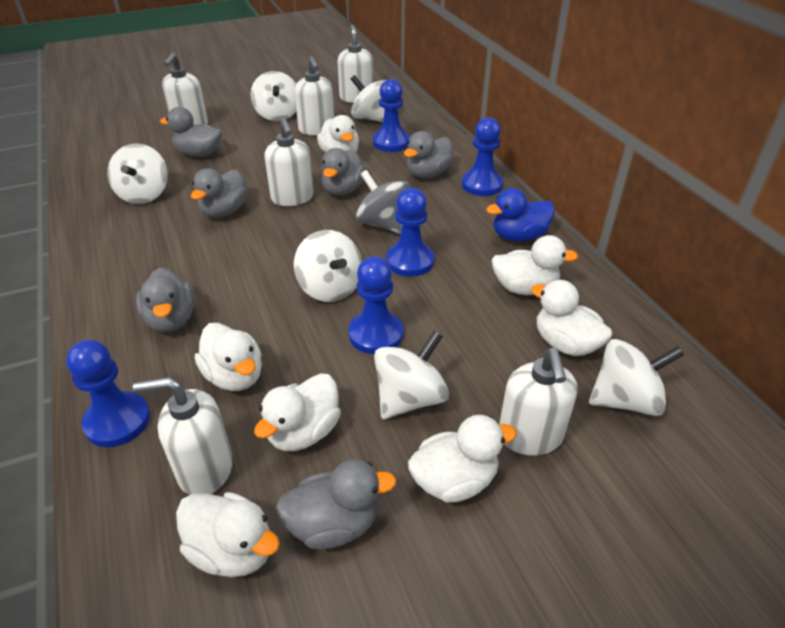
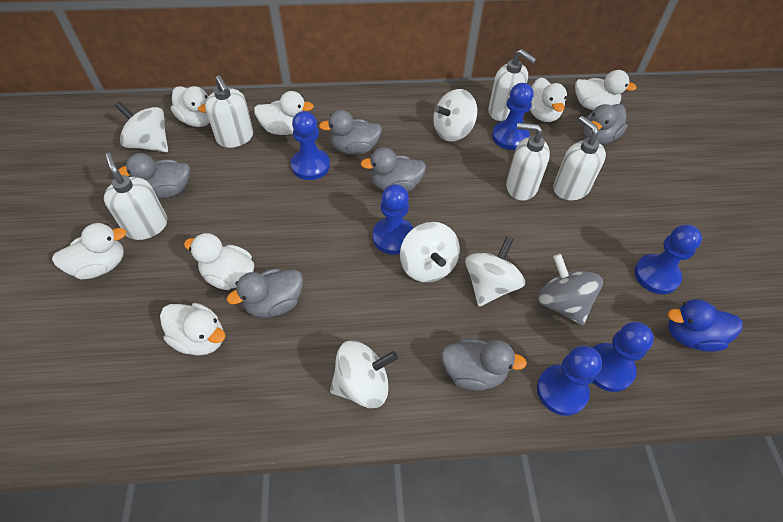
blue pawn: 5 -> 6
white soap dispenser: 6 -> 5
white spinning top: 6 -> 5

